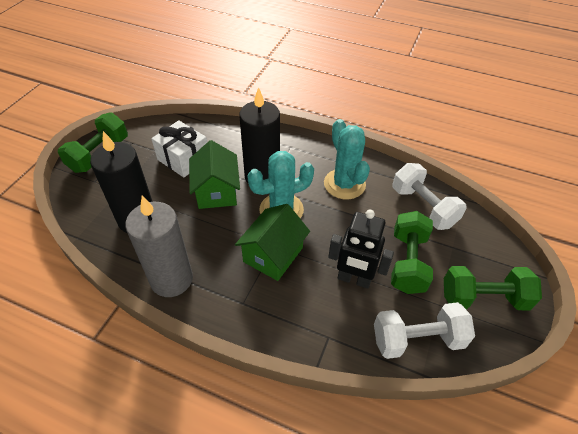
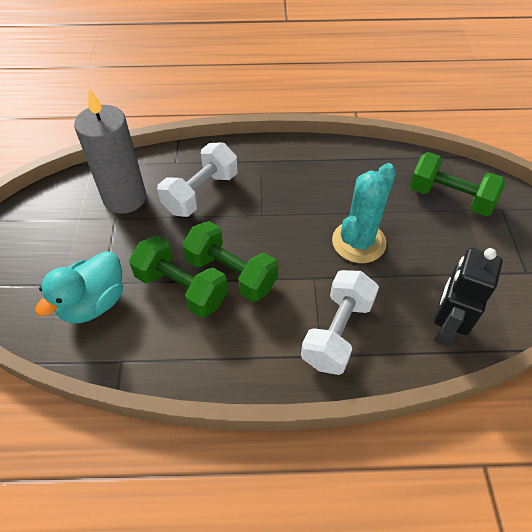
black candle: 2 -> 0
green house: 2 -> 0
turquoise cactus: 2 -> 1
turquoise duck: 0 -> 1
white gift: 1 -> 0

